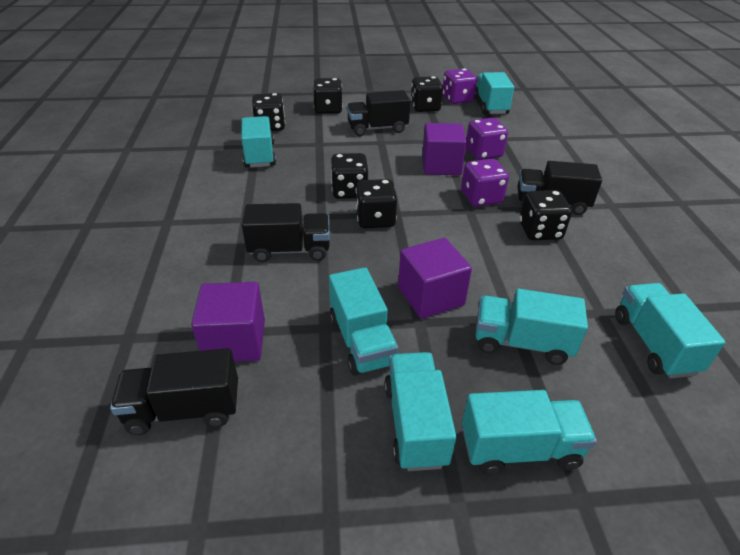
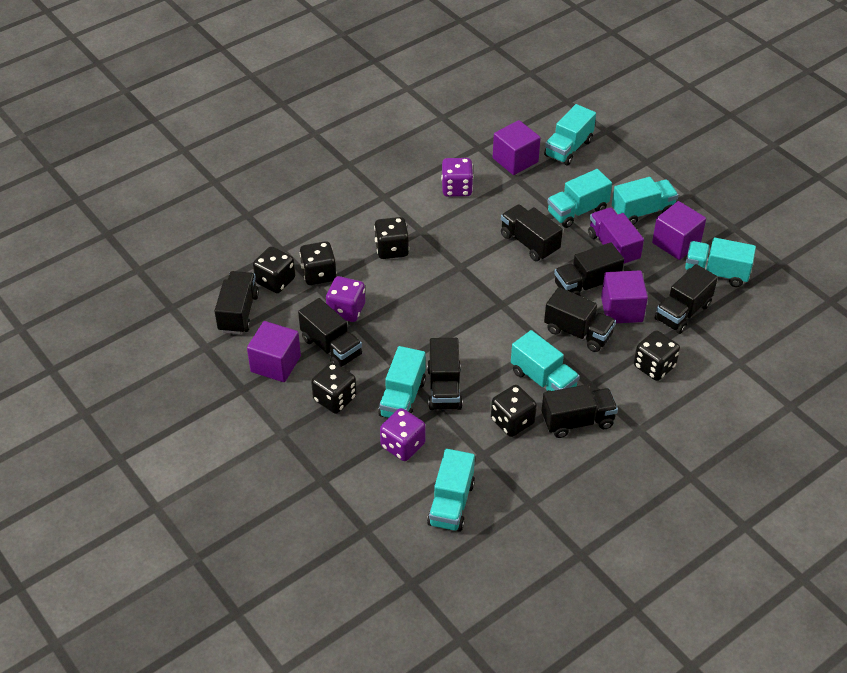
black truck: 4 -> 8
purple cube: 3 -> 4
purple truck: 0 -> 1

